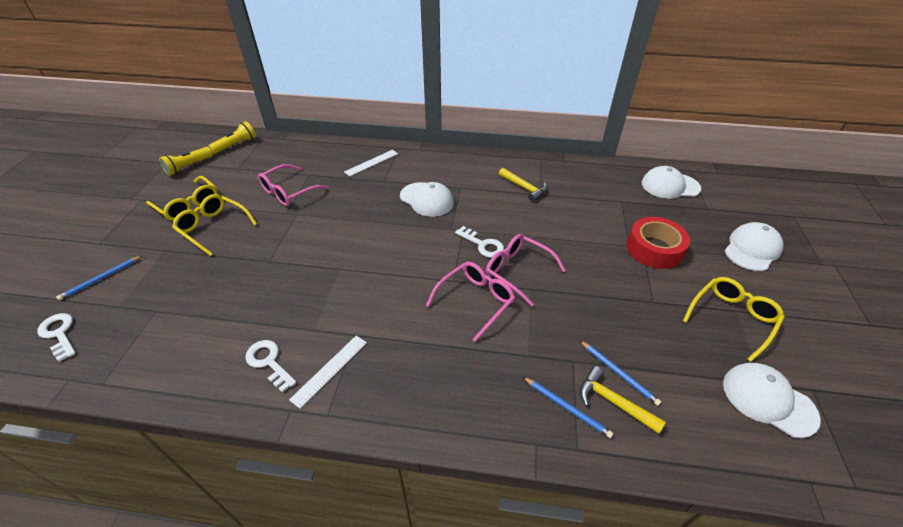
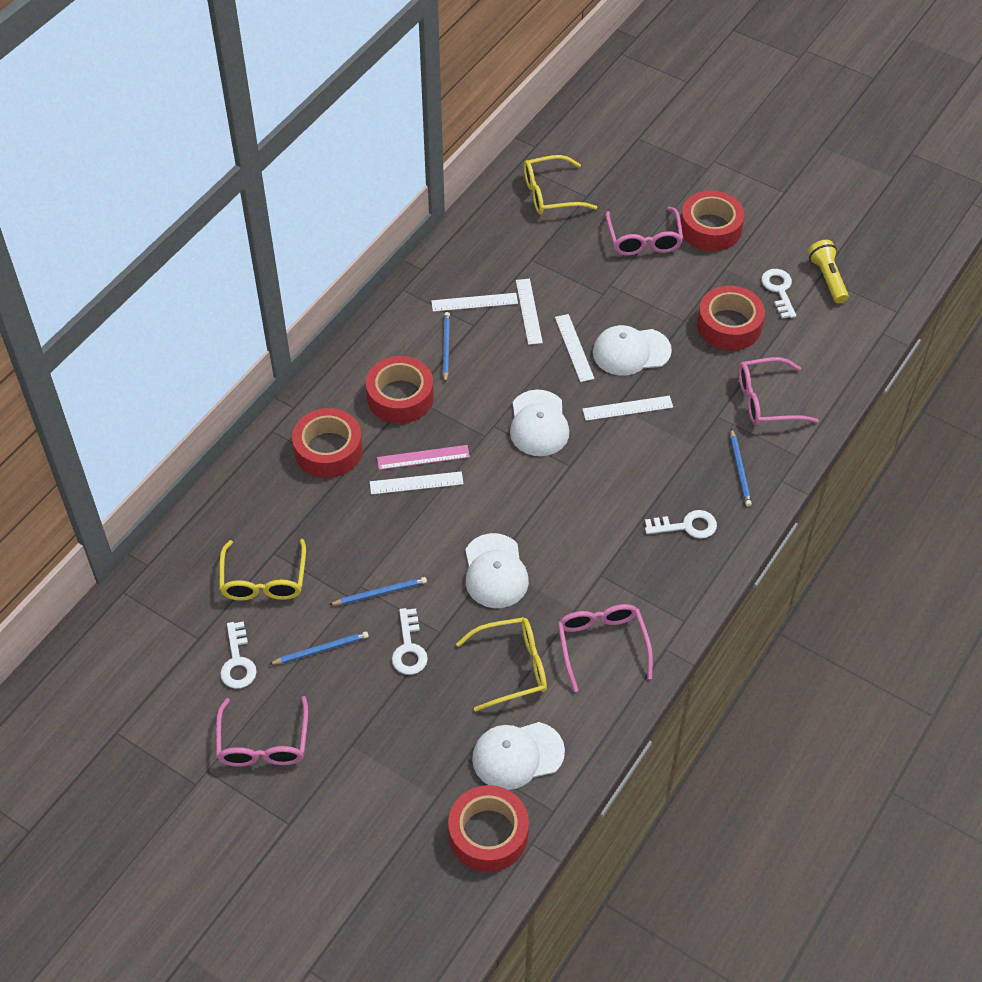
blue pencil: 3 -> 4
pink glasses: 3 -> 4
pink ruler: 0 -> 1
red tape: 1 -> 5
white key: 3 -> 4
white ruler: 2 -> 5
yellow flashlight: 2 -> 1
yellow hammer: 2 -> 0

